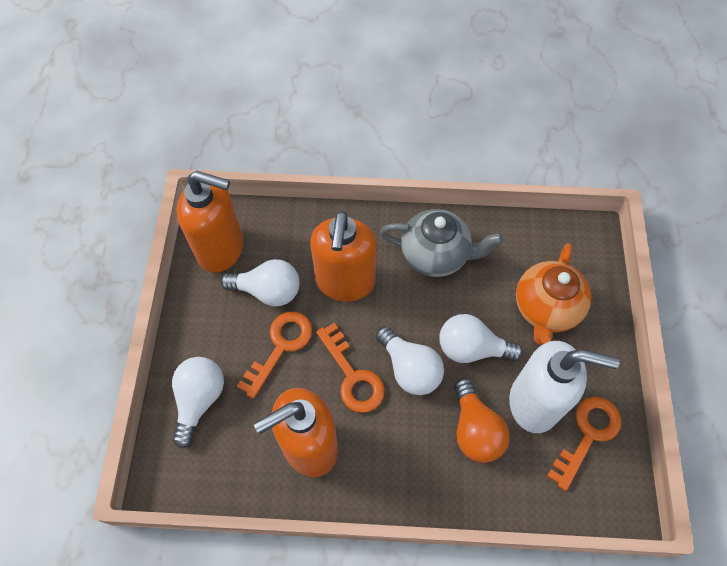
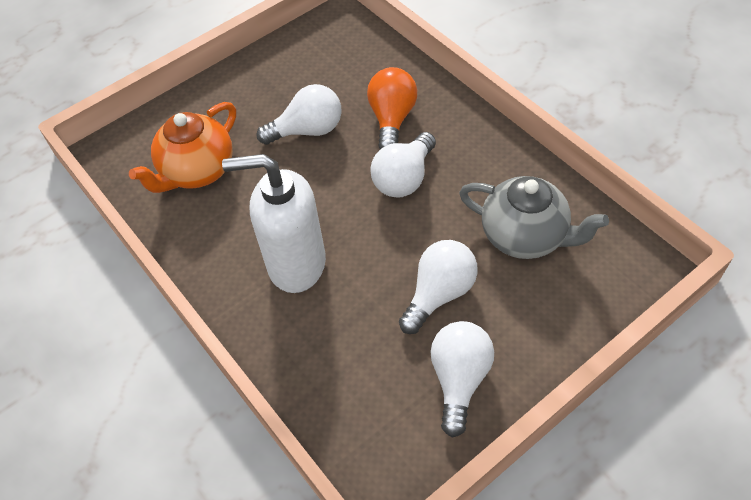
orange key: 3 -> 0
orange soap dispenser: 3 -> 0

